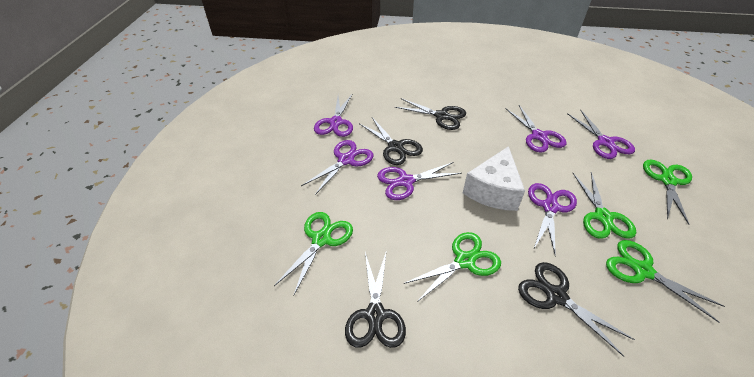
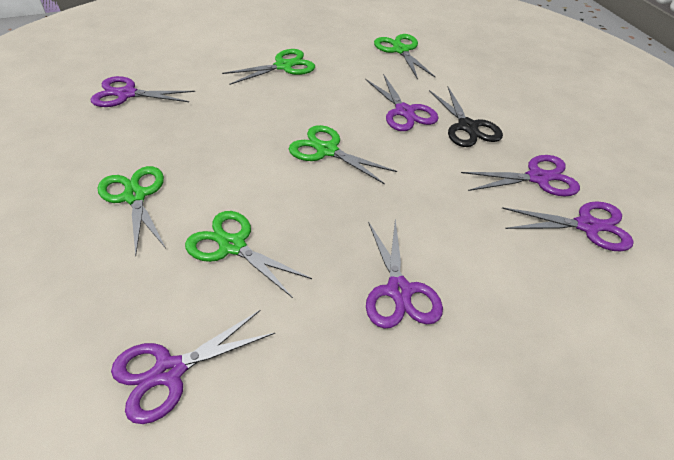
black scissors: 4 -> 1
white cheese: 1 -> 0

